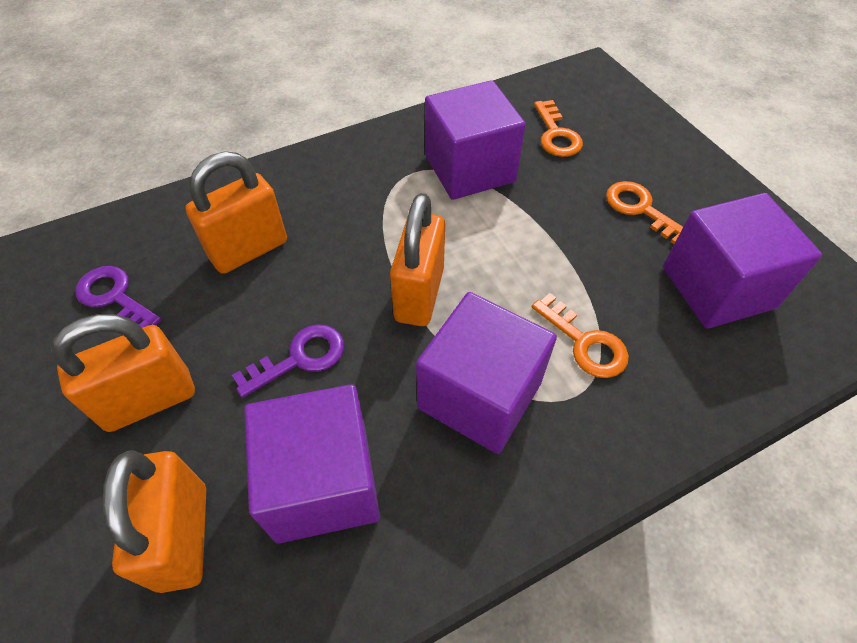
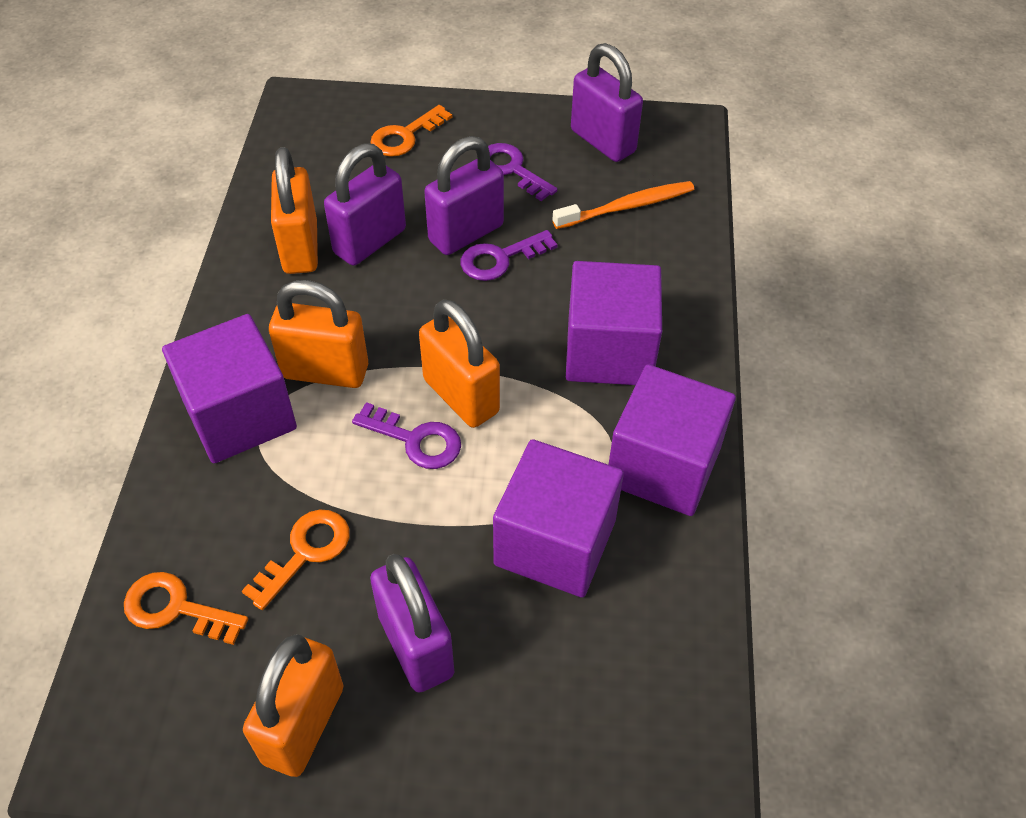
orange toothbrush: 0 -> 1
purple key: 2 -> 3
purple padlock: 0 -> 4

